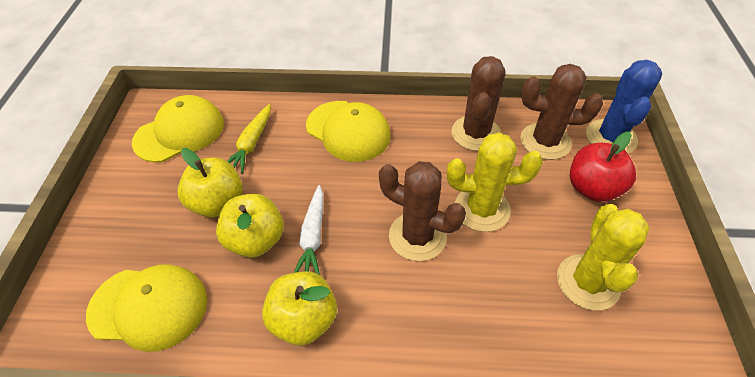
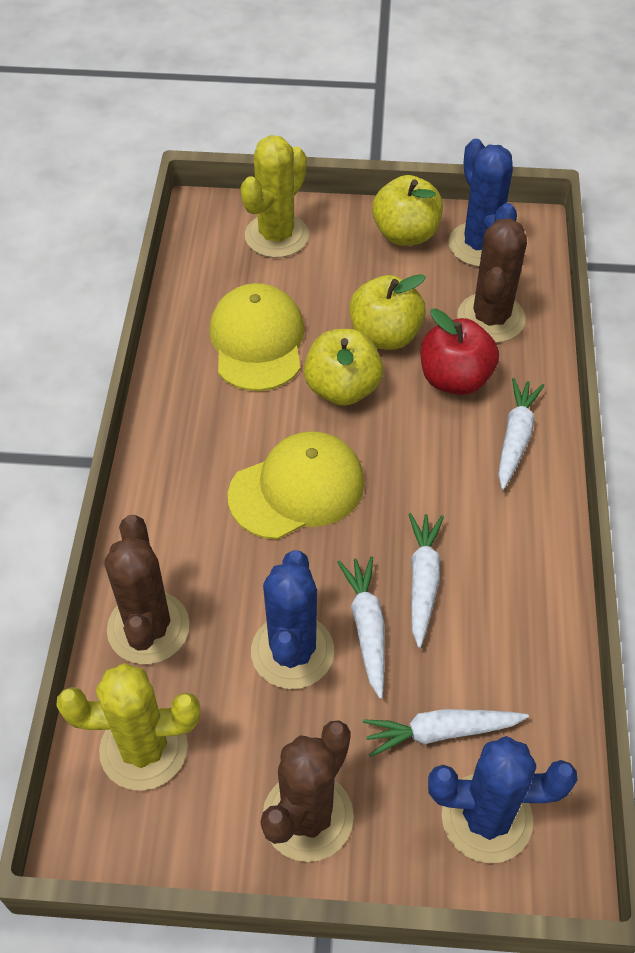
blue cactus: 1 -> 3
white carrot: 1 -> 4
yellow cap: 3 -> 2
yellow carrot: 1 -> 0

